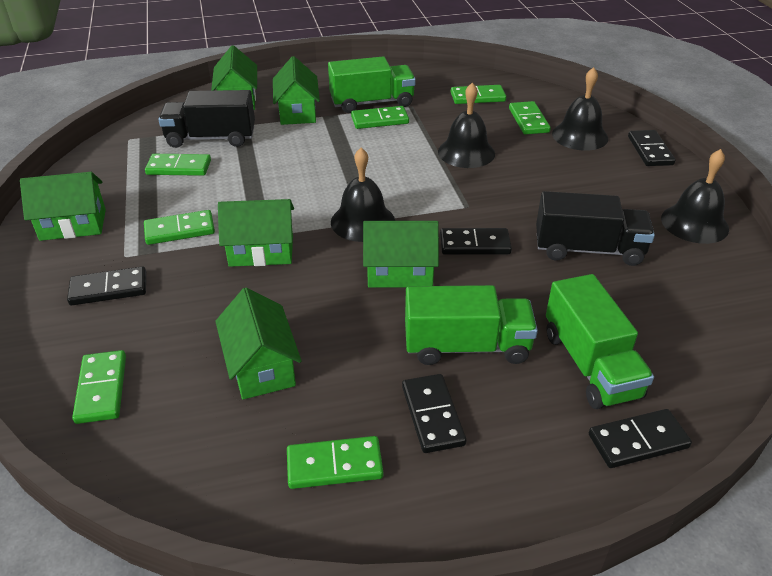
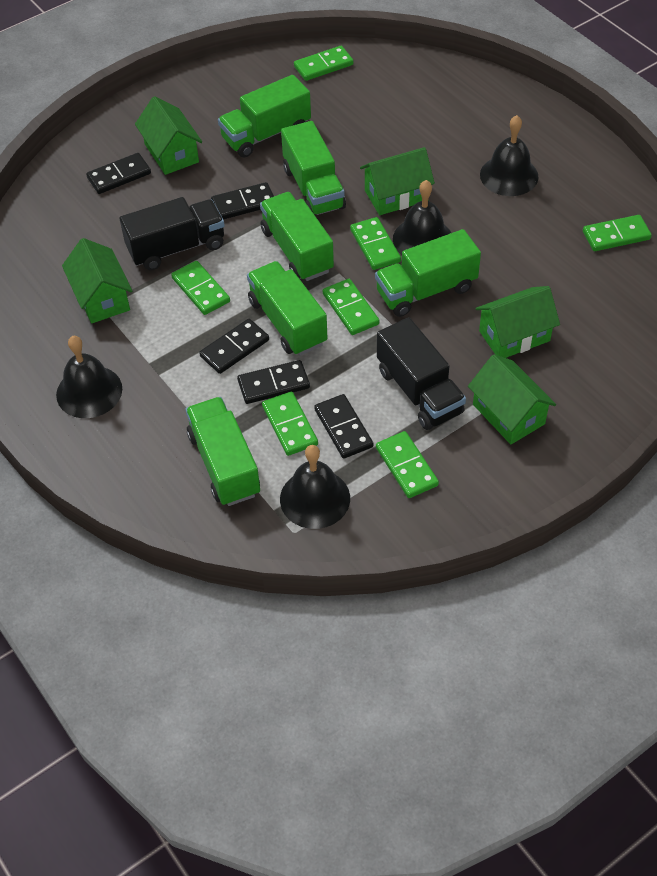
green house: 6 -> 5
green truck: 3 -> 6

